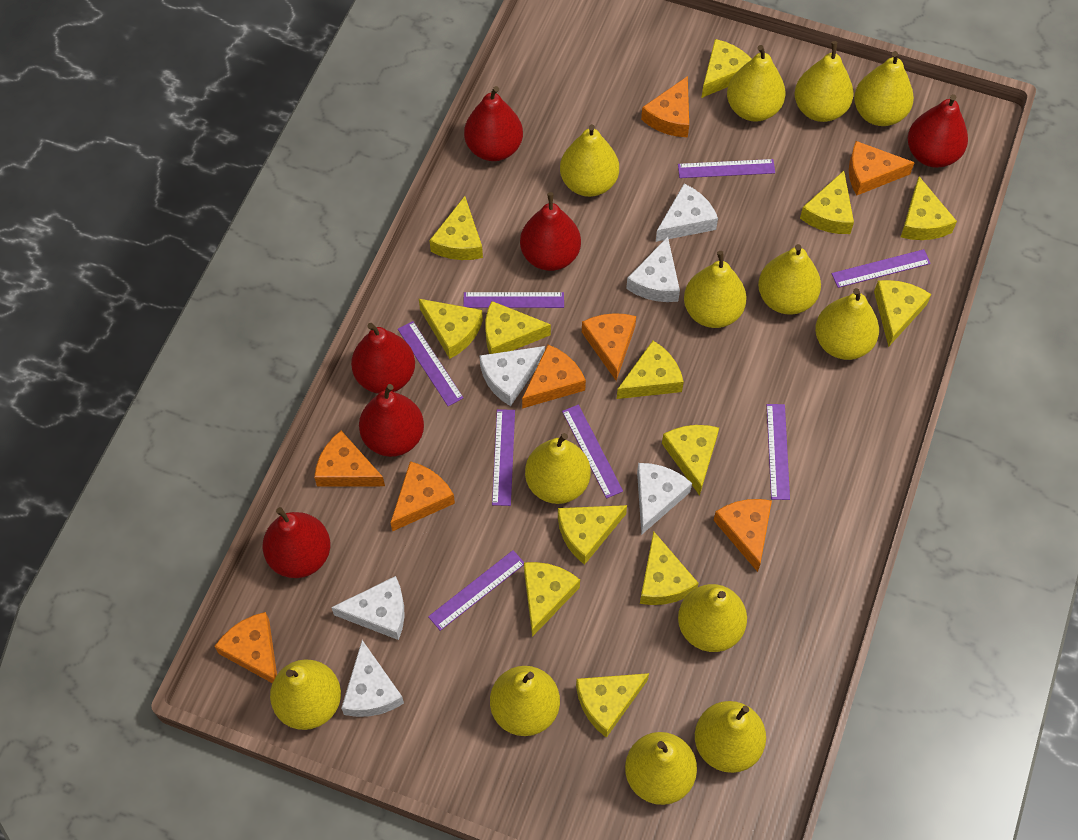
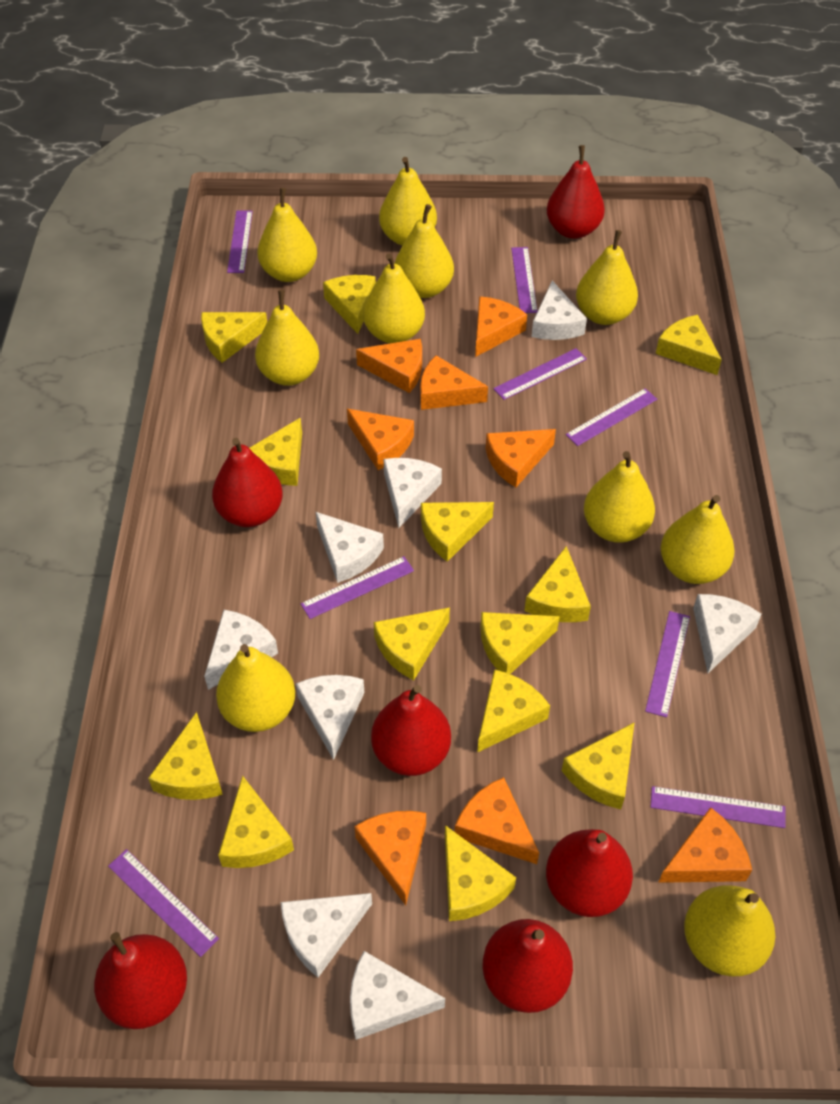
white cheese: 6 -> 8
yellow pear: 13 -> 10

